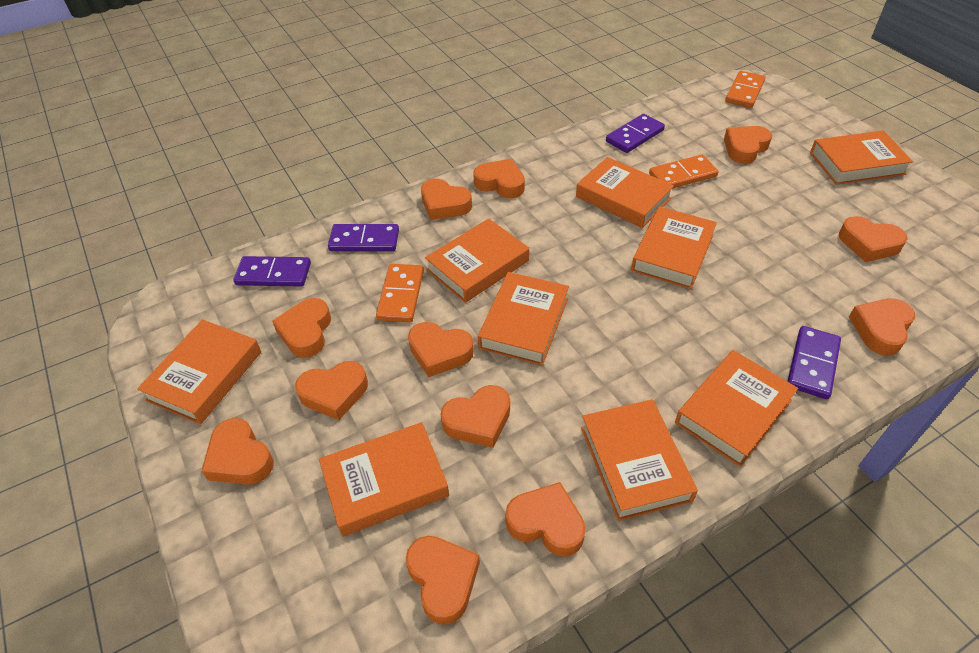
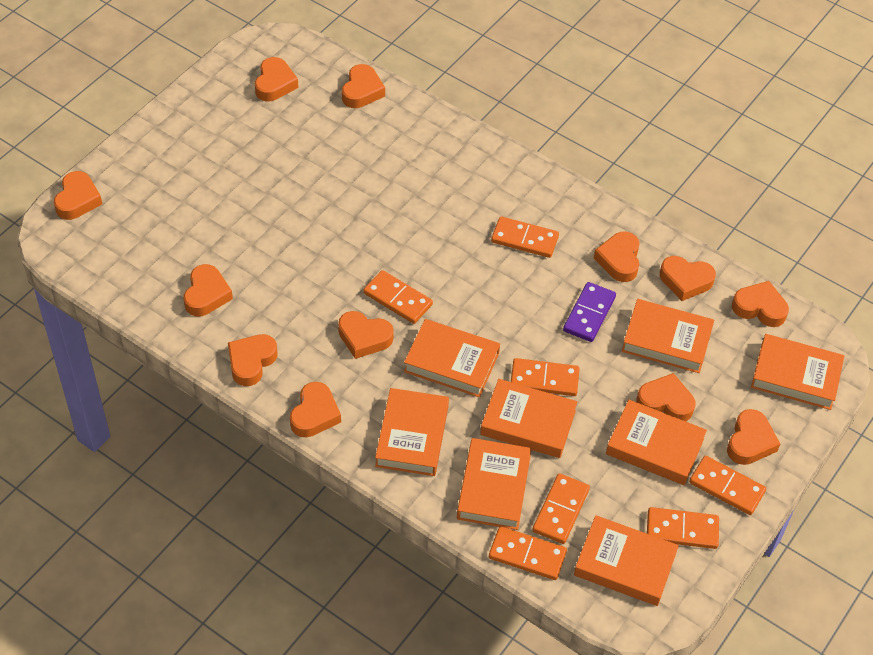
orange book: 9 -> 8
orange domino: 3 -> 7
purple domino: 4 -> 1

